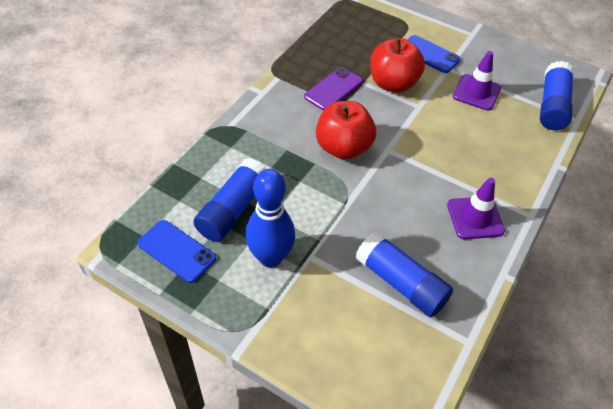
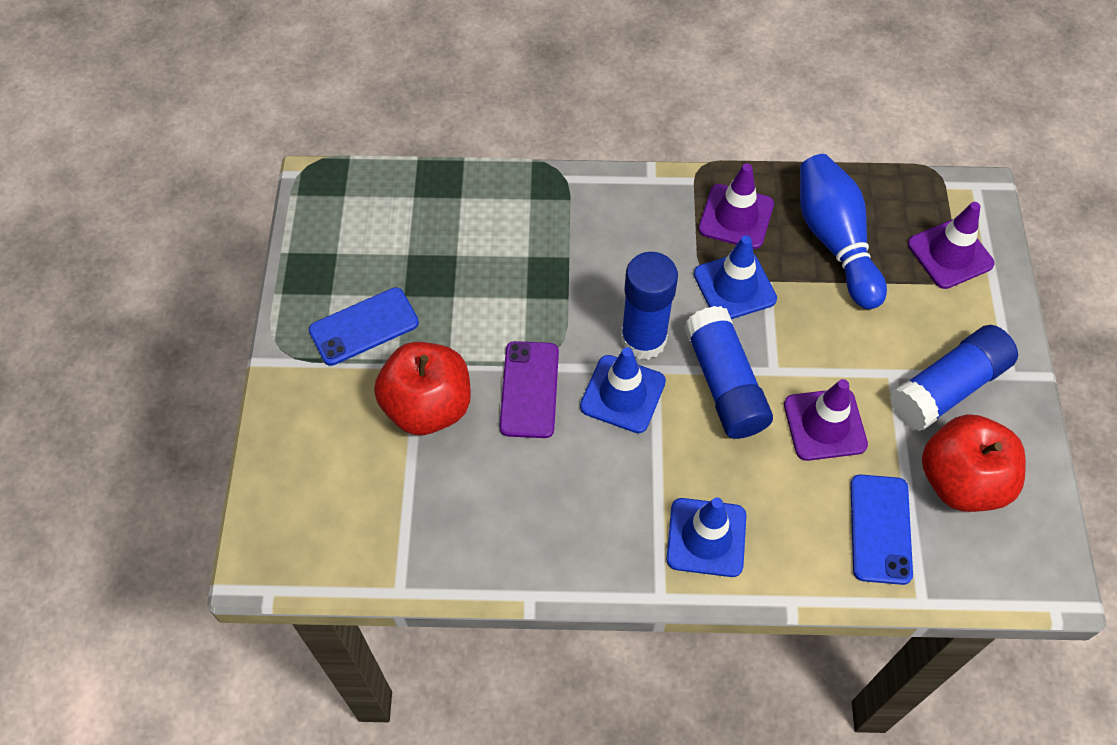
blue traffic cone: 0 -> 3
purple traffic cone: 2 -> 3

